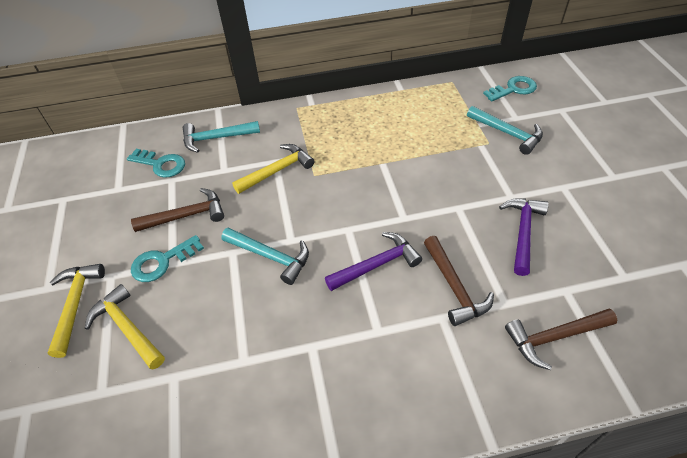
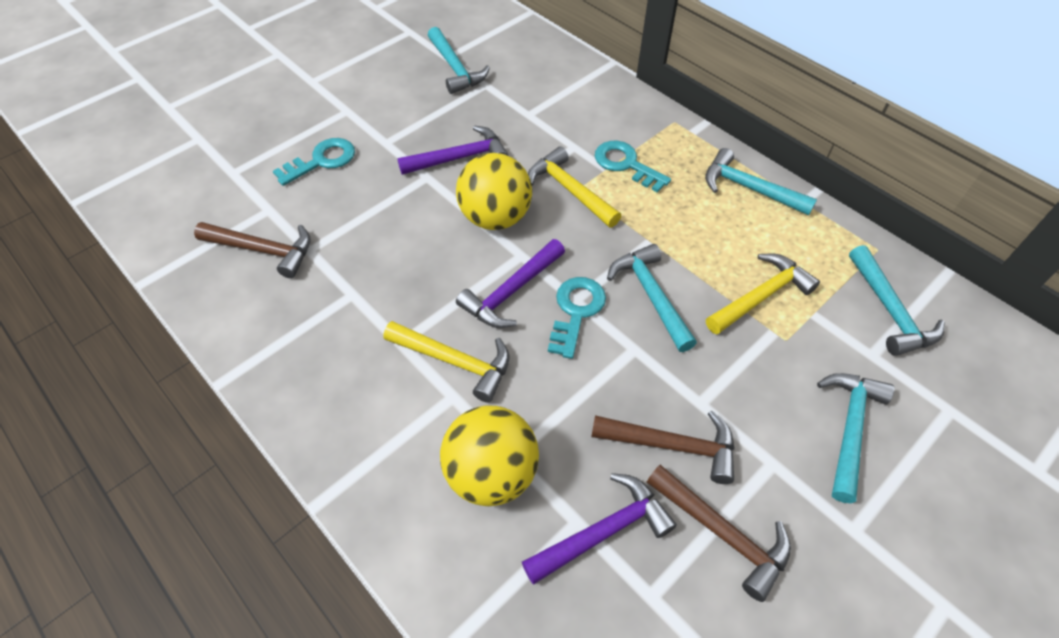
purple hammer: 2 -> 3
turquoise hammer: 3 -> 5
yellow ball: 0 -> 2

